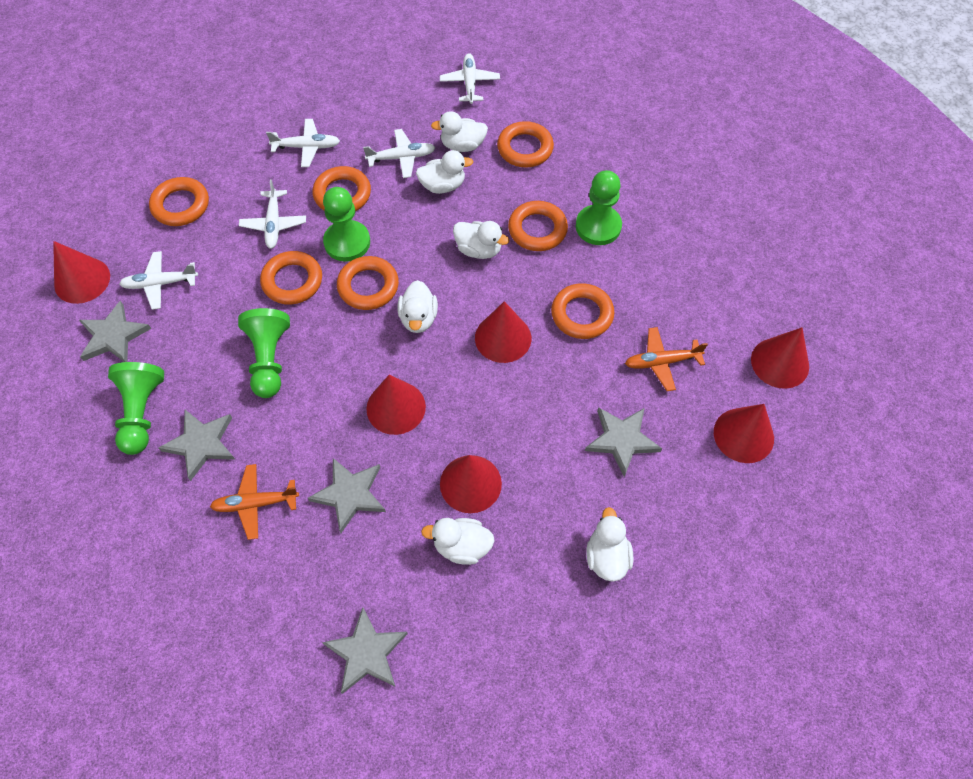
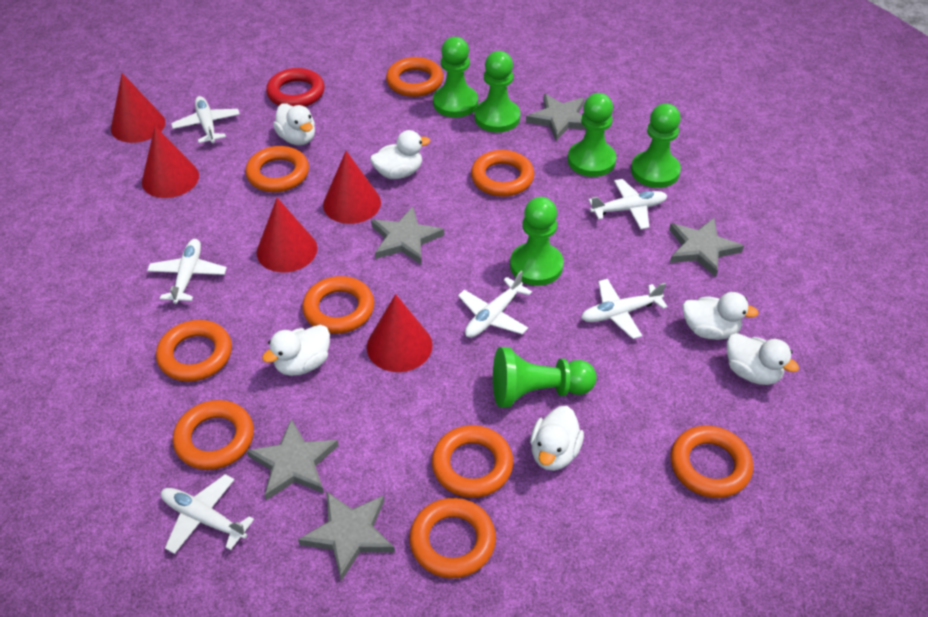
green pawn: 4 -> 6
orange plane: 2 -> 0
orange ring: 7 -> 9
red cone: 6 -> 5
red ring: 0 -> 1
white plane: 5 -> 6

